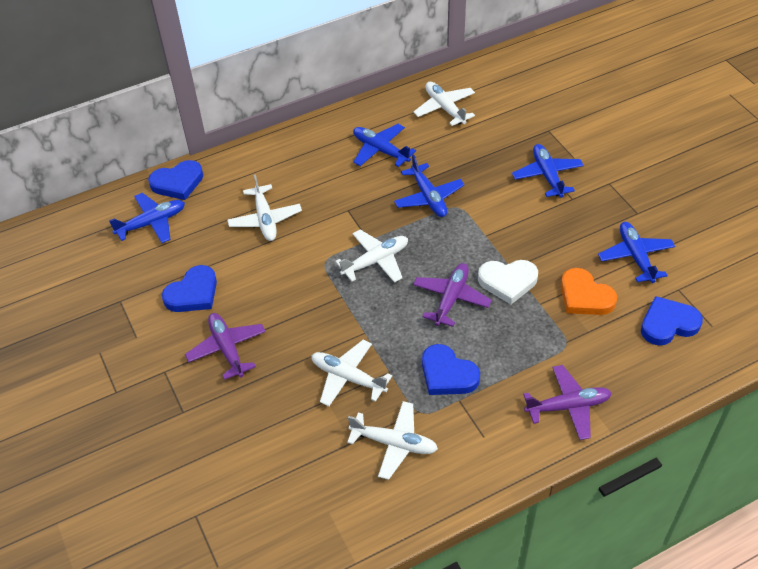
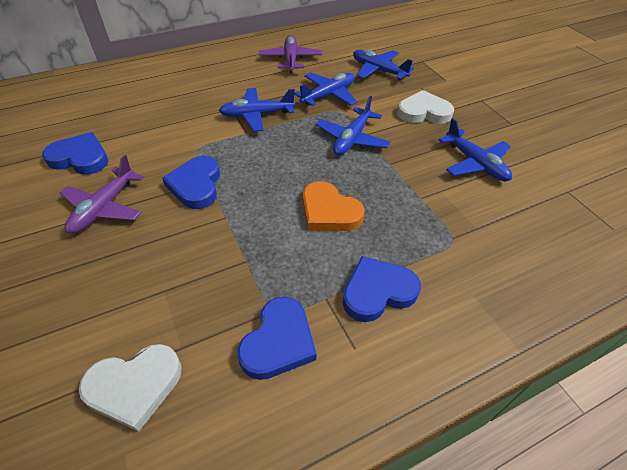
purple plane: 3 -> 2
white heart: 1 -> 2
white plane: 5 -> 0

